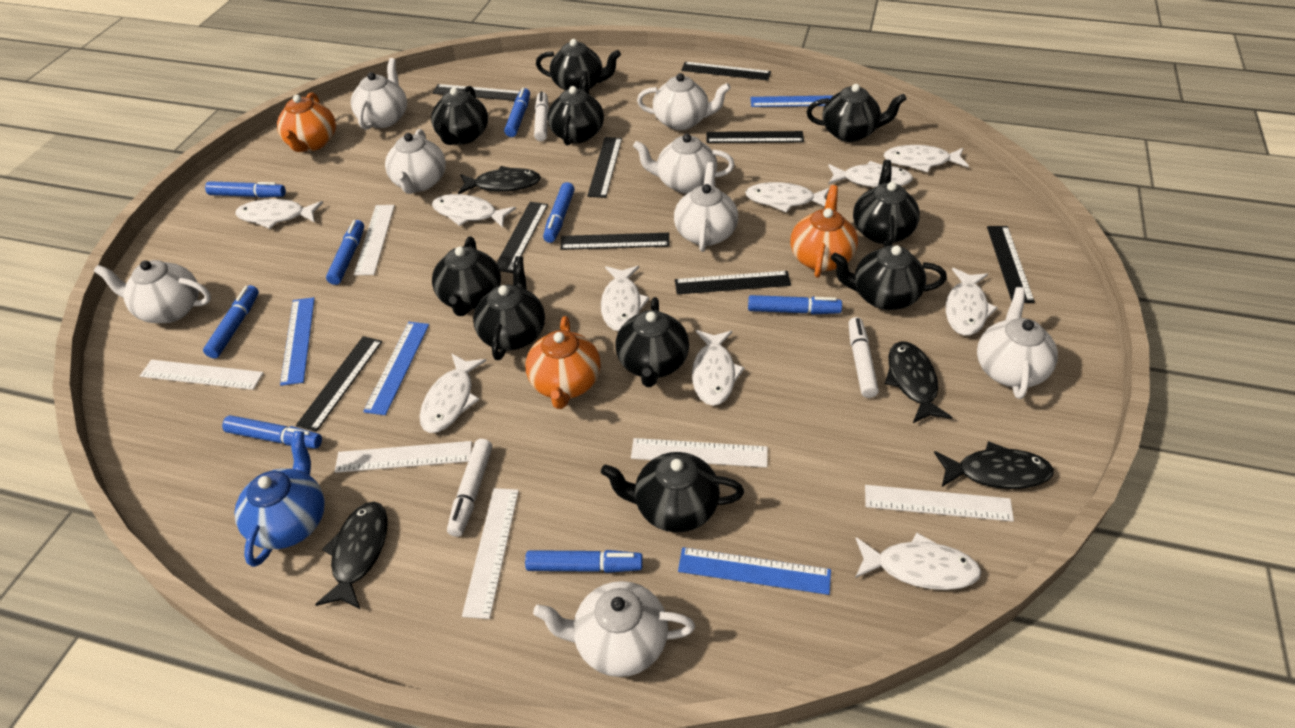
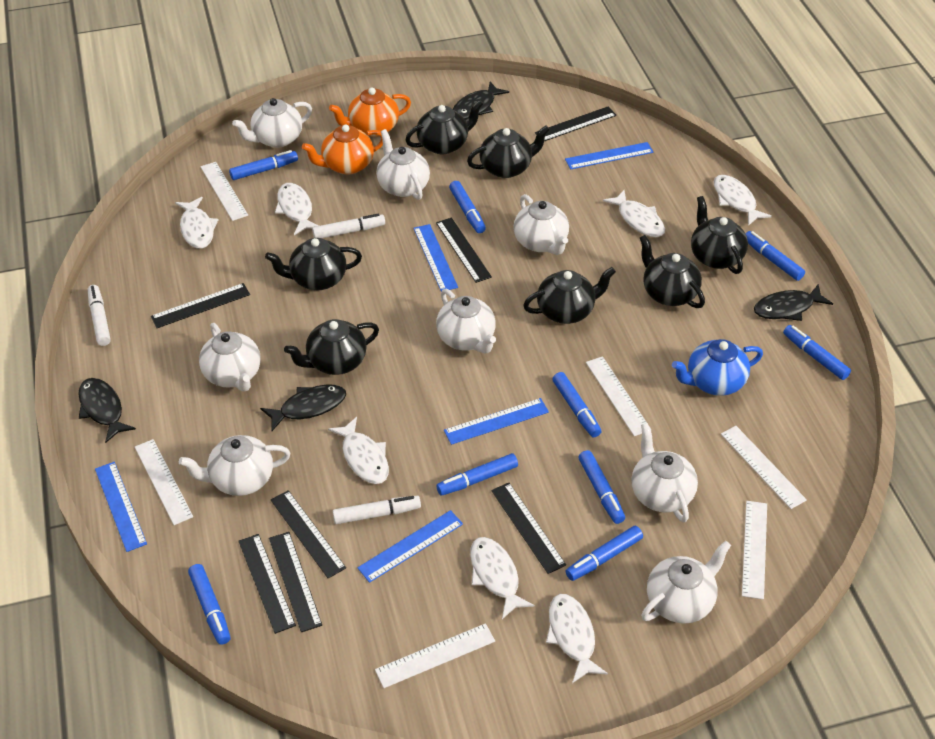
black ruler: 9 -> 7
black teapot: 10 -> 7
blue marker: 8 -> 9
blue ruler: 4 -> 5
orange teapot: 3 -> 2
white fish: 10 -> 7

